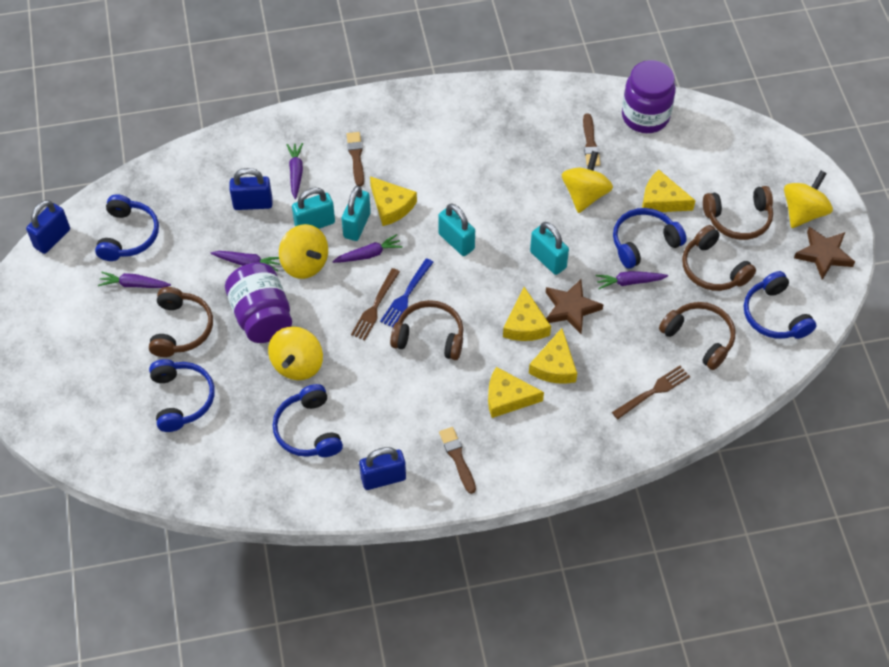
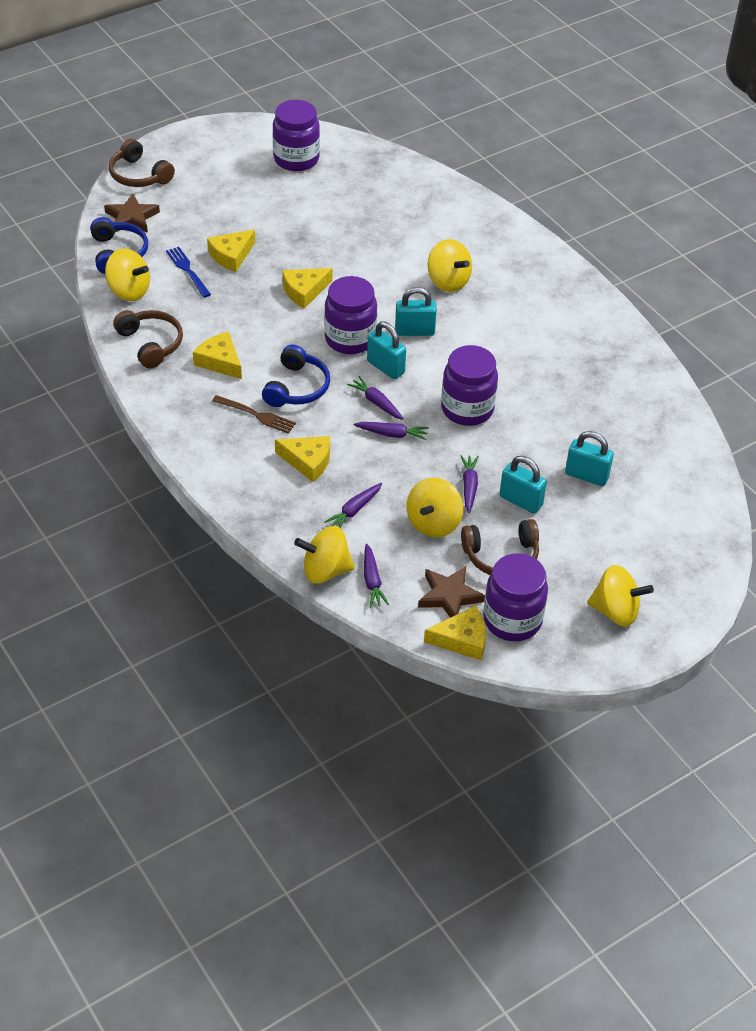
blue headphones: 5 -> 2
blue padlock: 3 -> 0
brown brush: 3 -> 0
brown fork: 2 -> 1
brown headphones: 5 -> 3
purple jar: 2 -> 4
yellow spinning top: 4 -> 5

